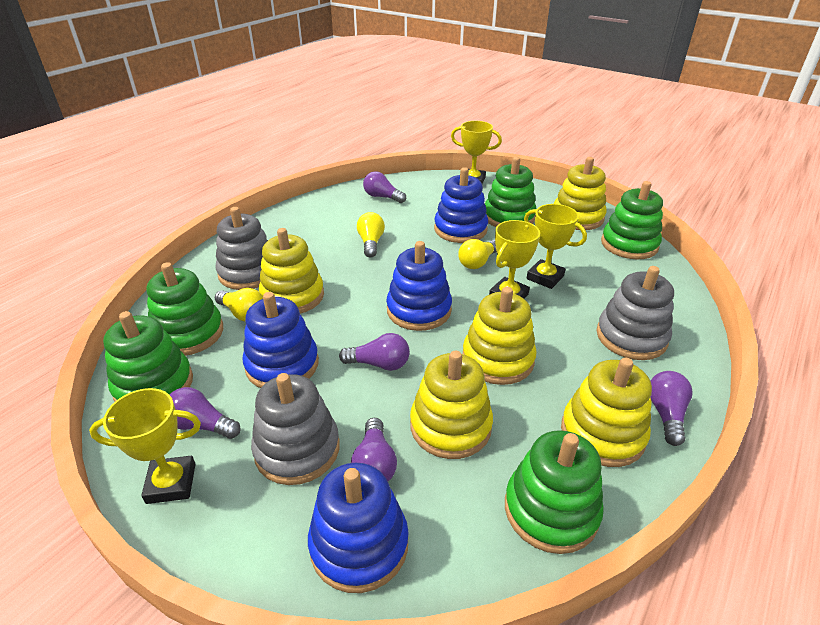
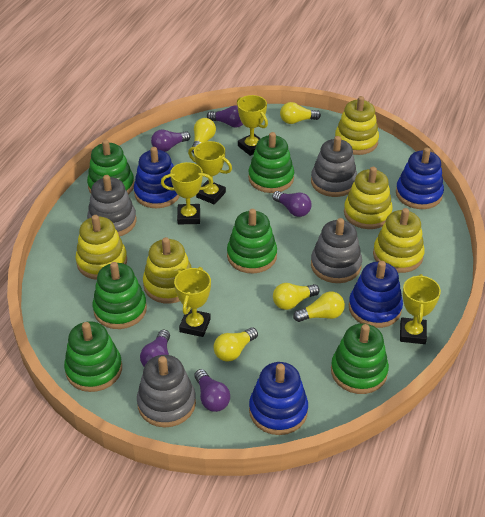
green stacking toy: 5 -> 6
grey stacking toy: 3 -> 4
yellow light bulb: 3 -> 5
yellow trophy: 4 -> 5

